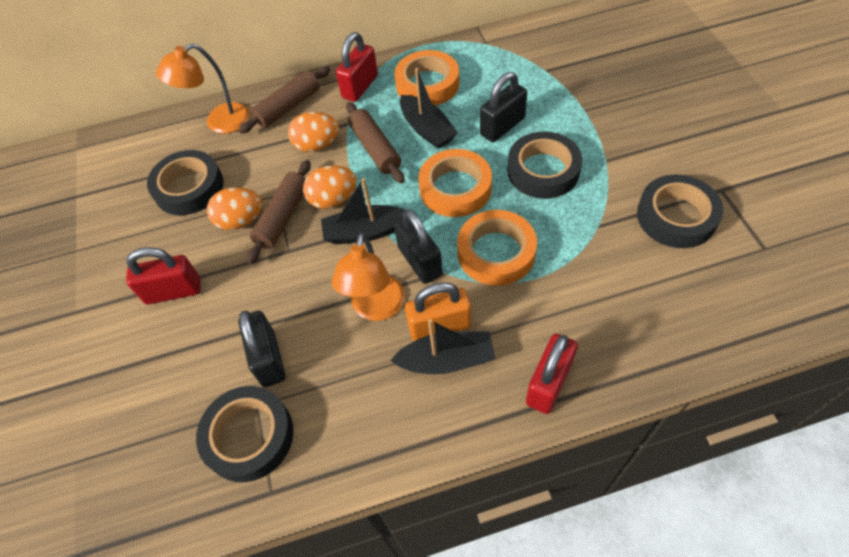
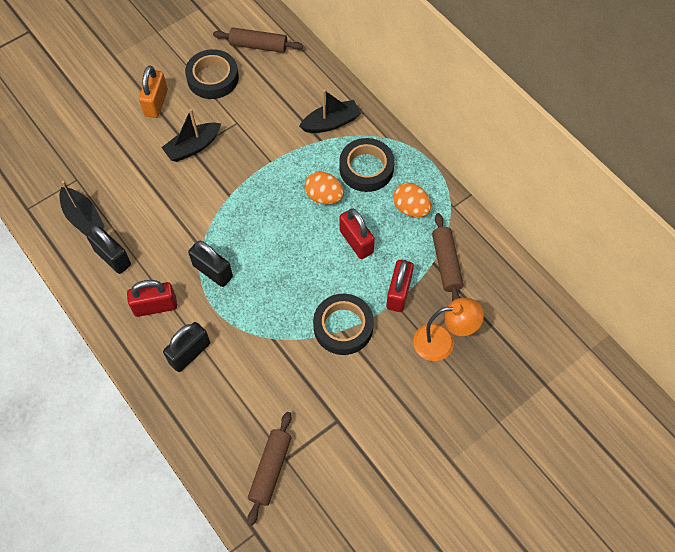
black tape: 4 -> 3
orange egg: 3 -> 2
orange lamp: 2 -> 1
orange tape: 3 -> 0

